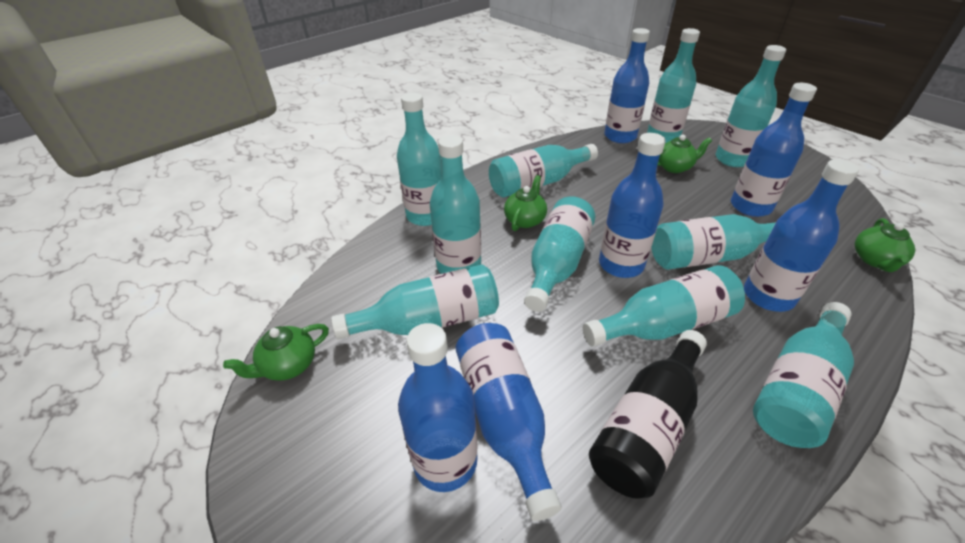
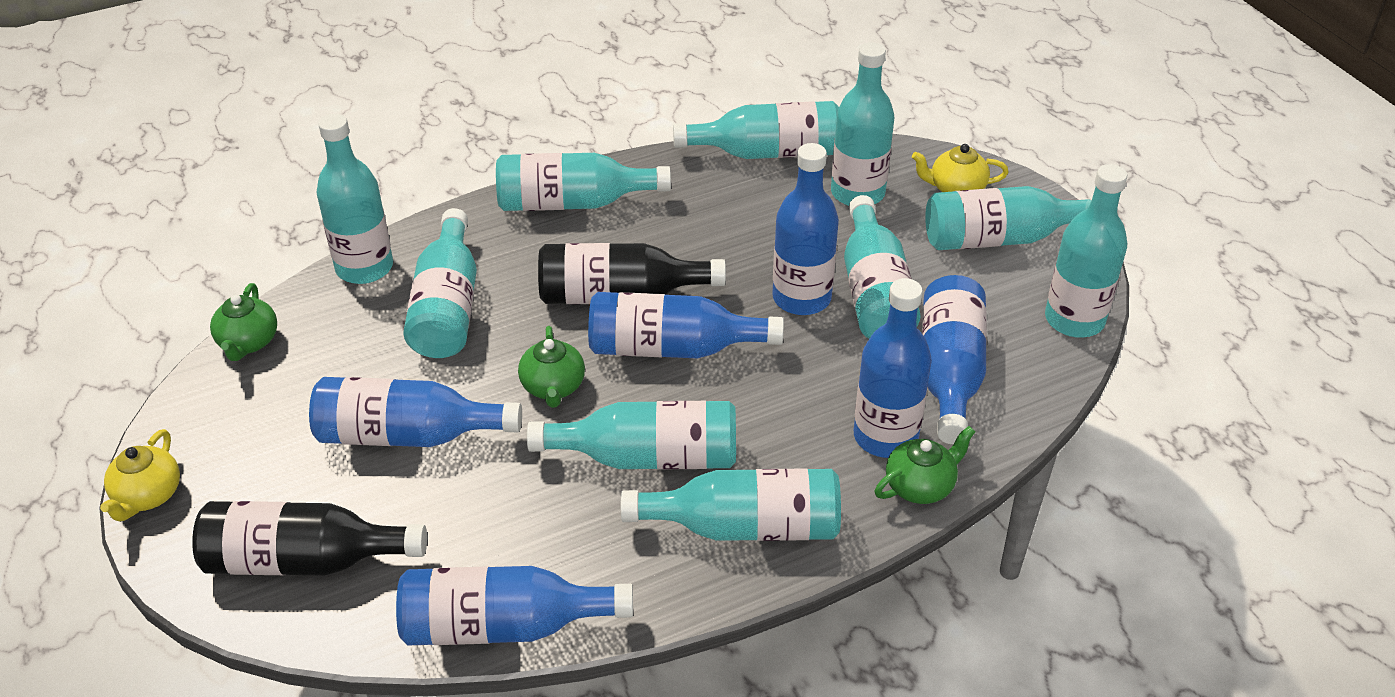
black bottle: 1 -> 2
green teapot: 4 -> 3
yellow teapot: 0 -> 2

